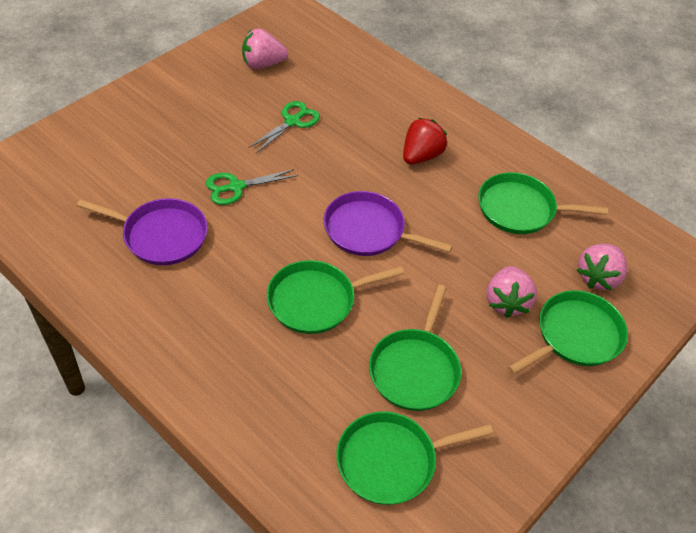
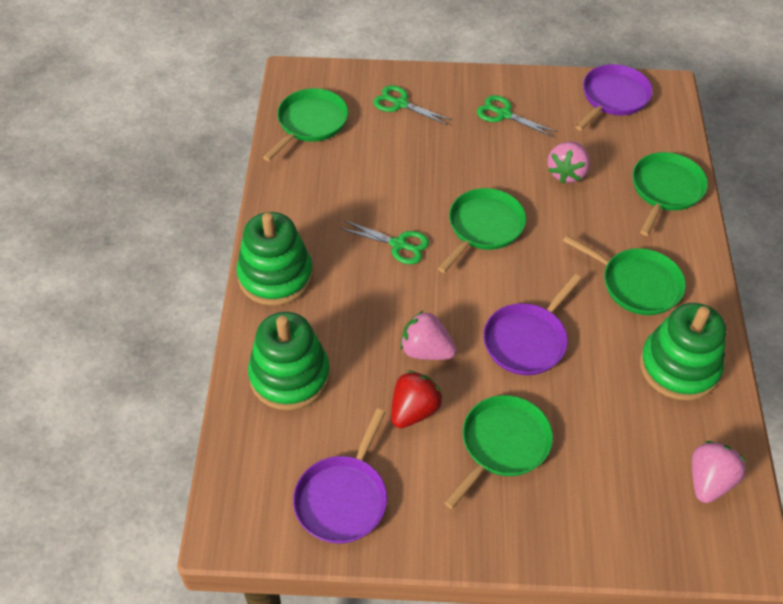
green scissors: 2 -> 3
green stacking toy: 0 -> 3
purple pan: 2 -> 3

